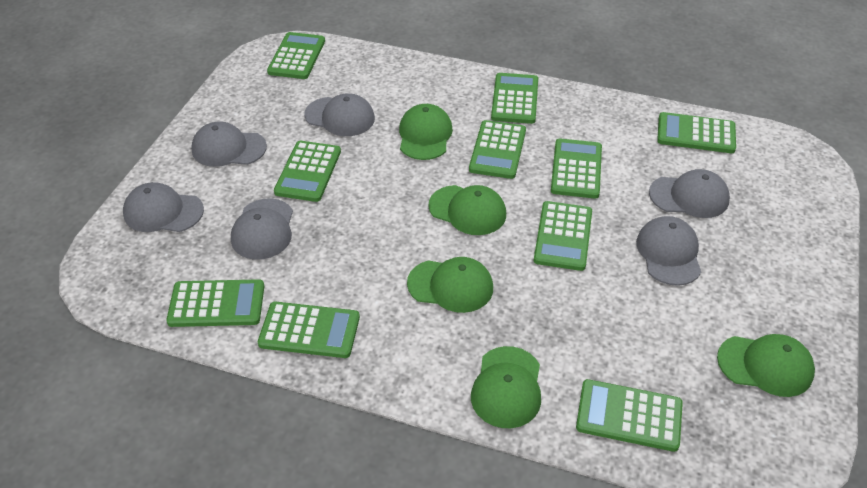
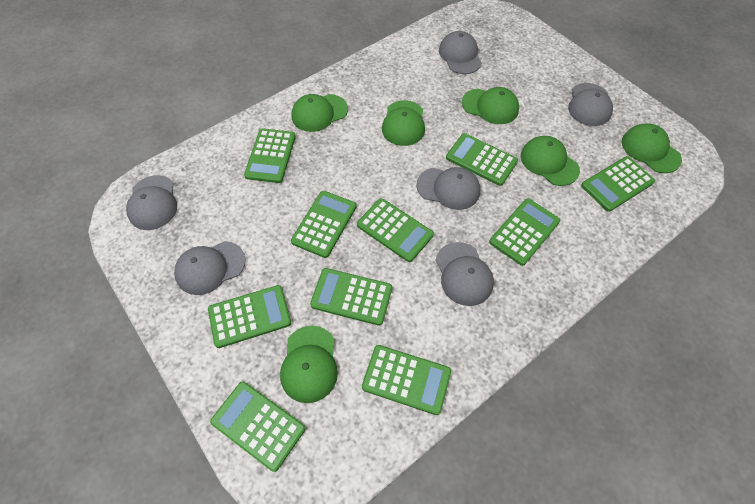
green cap: 5 -> 6

